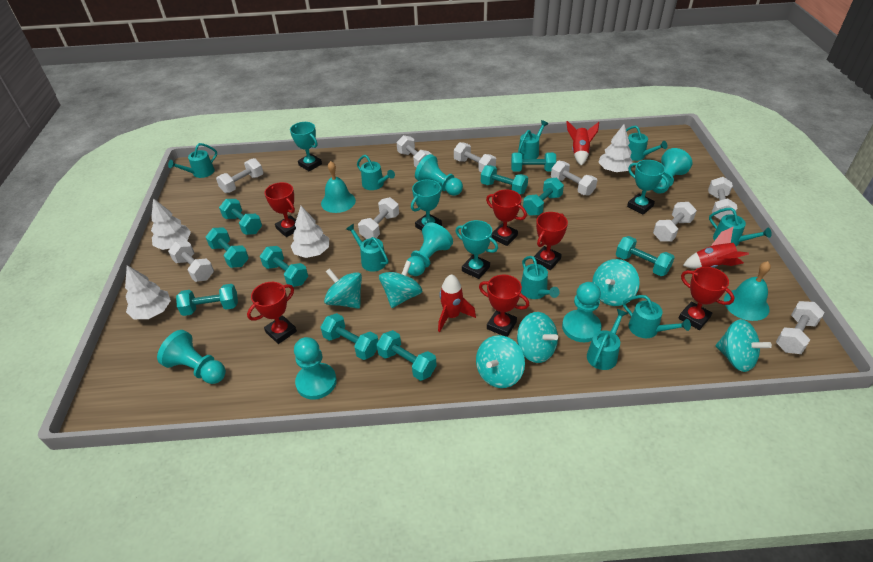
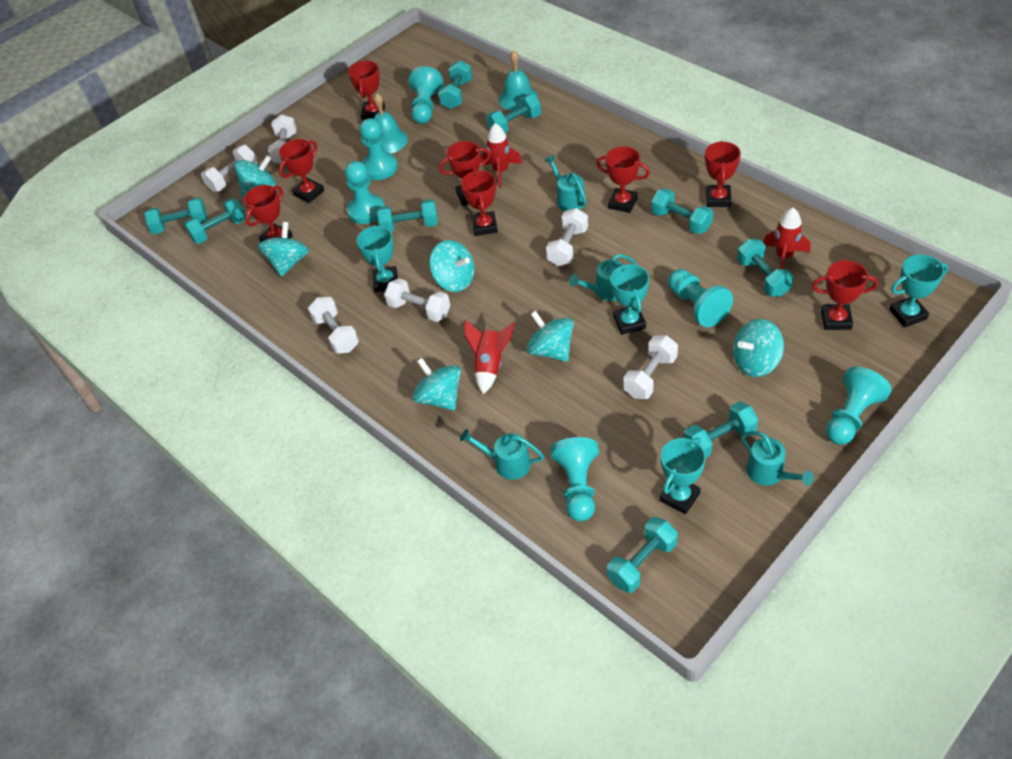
red trophy: 6 -> 8
turquoise dumbbell: 10 -> 9
turquoise watering can: 9 -> 4
white dumbbell: 9 -> 6
white tree: 4 -> 0

